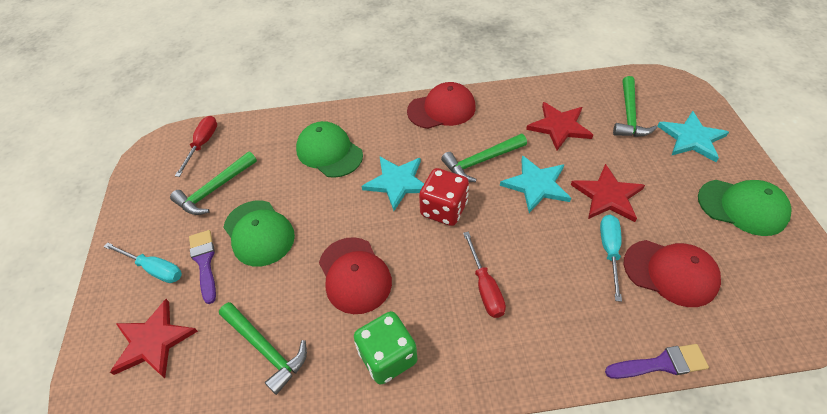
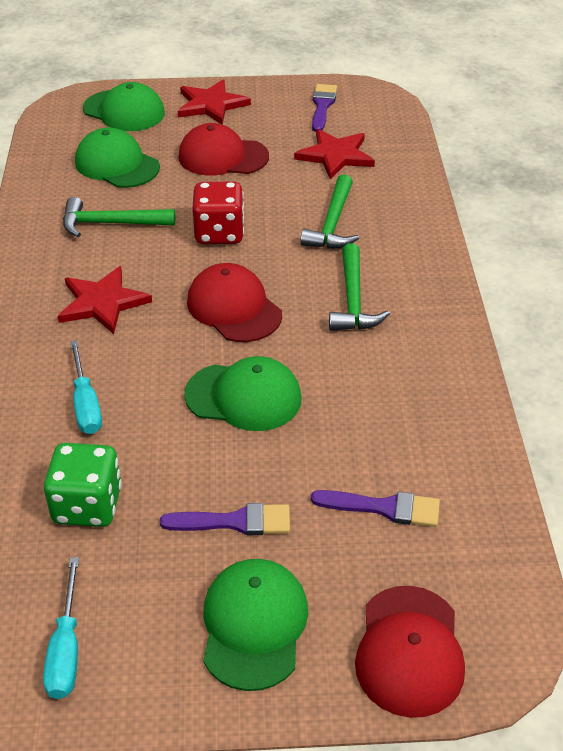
green cap: 3 -> 4
green hammer: 4 -> 3
purple brush: 2 -> 3
red screwdriver: 2 -> 0
turquoise star: 3 -> 0

